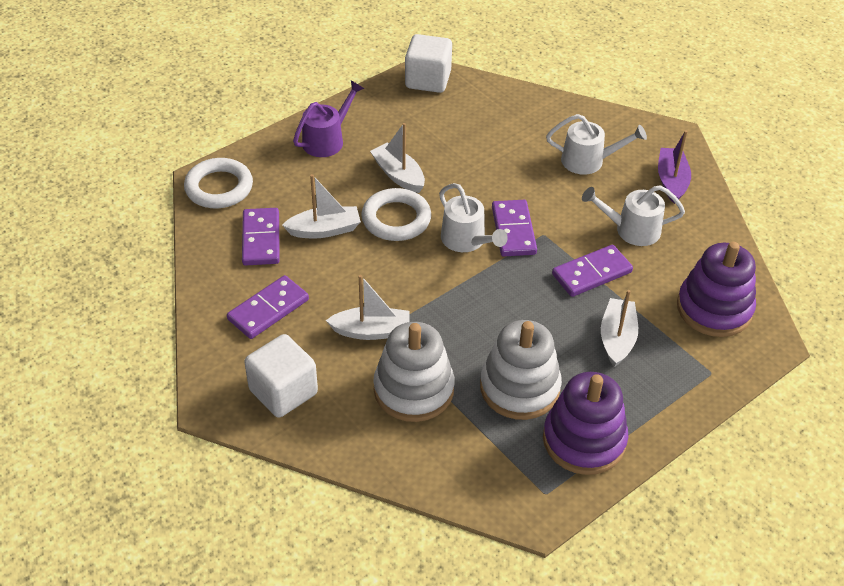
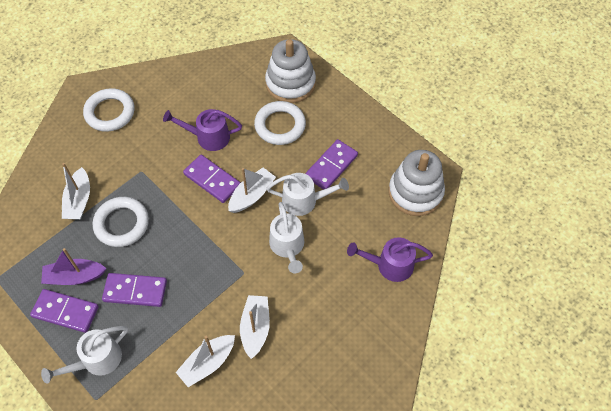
purple stacking toy: 2 -> 0
purple watering can: 1 -> 2
white cube: 2 -> 0
white ring: 2 -> 3

